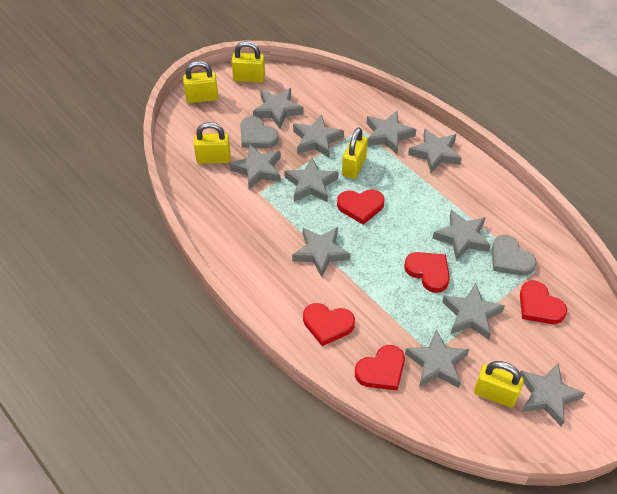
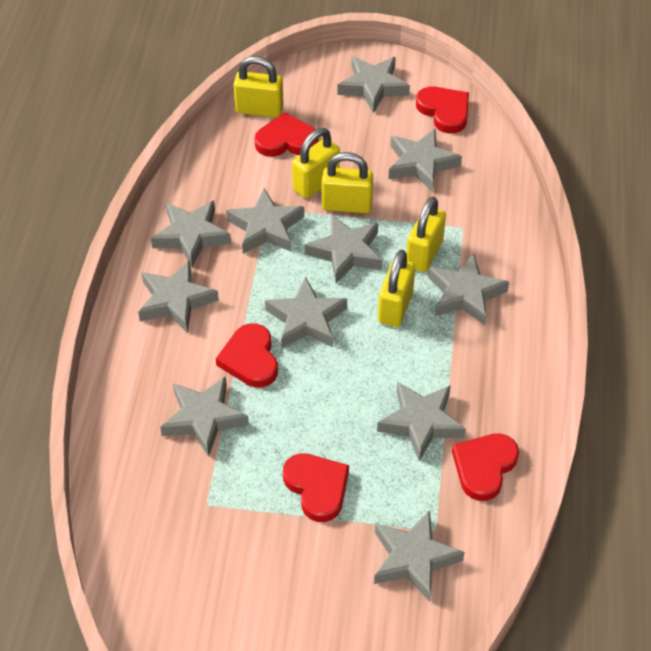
grey heart: 2 -> 0

